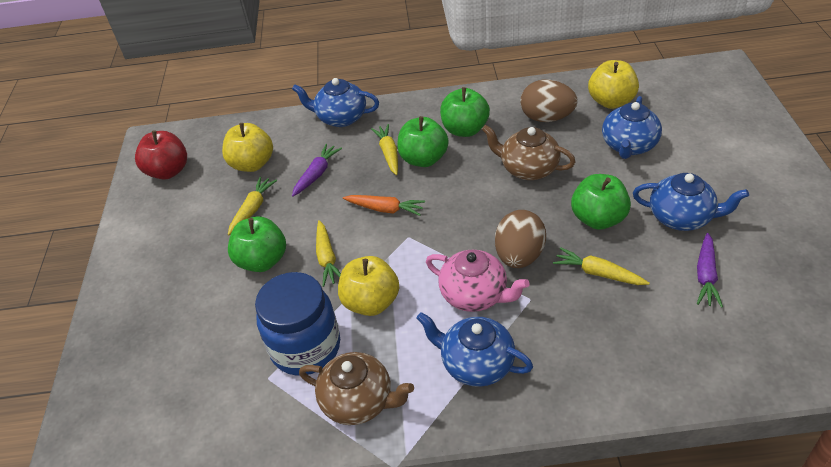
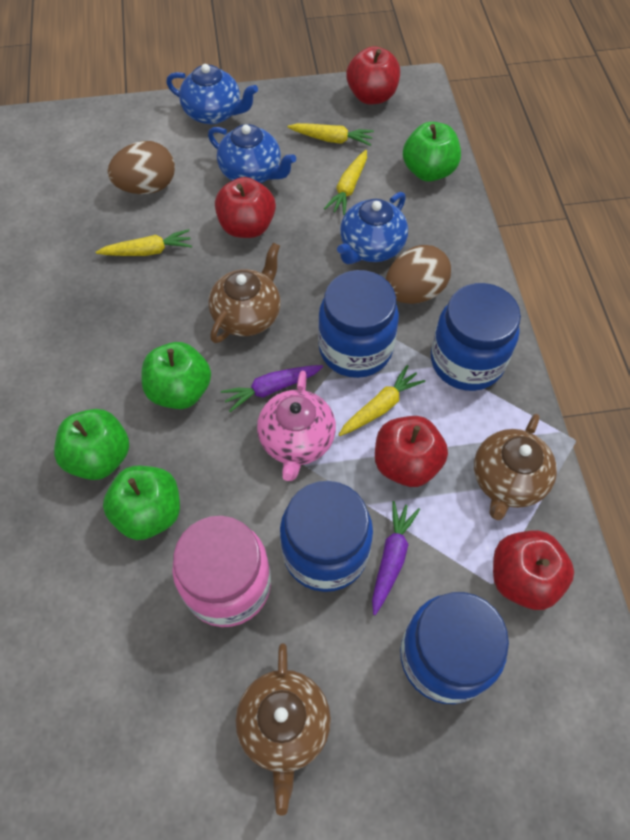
blue jar: 1 -> 4
blue teapot: 4 -> 3
brown teapot: 2 -> 3
orange carrot: 1 -> 0
pink jar: 0 -> 1
red apple: 1 -> 4
yellow apple: 3 -> 0

